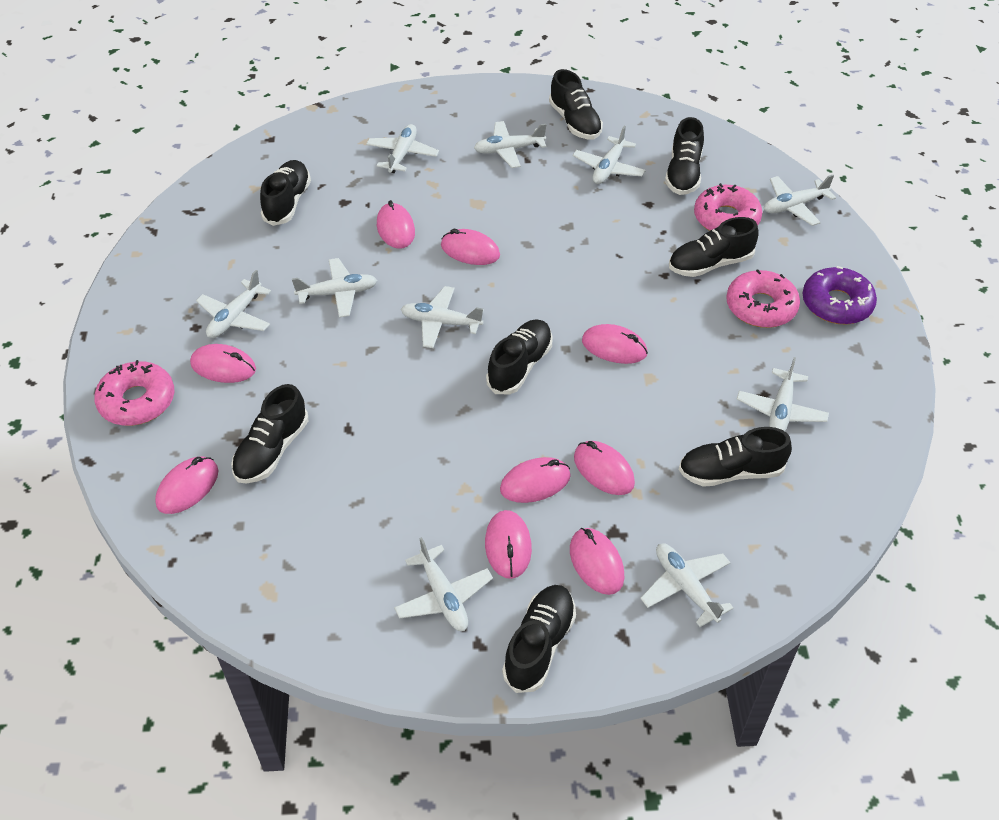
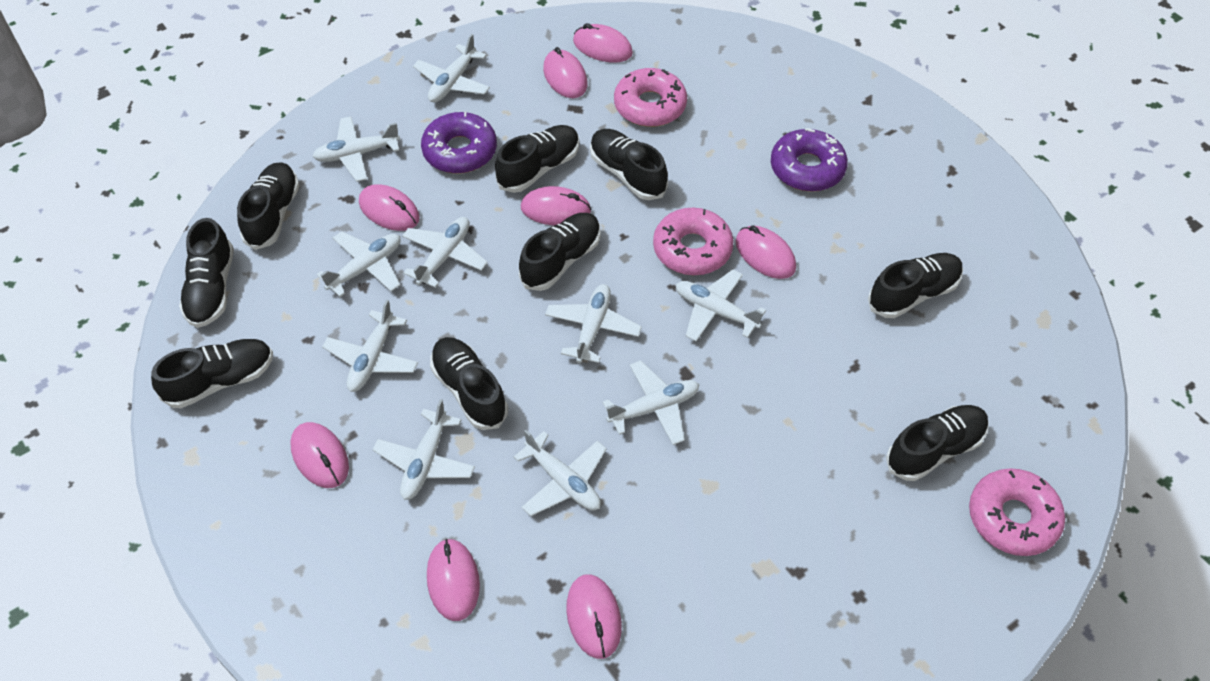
black shoe: 8 -> 9
pink mouse: 9 -> 8
purple donut: 1 -> 2

